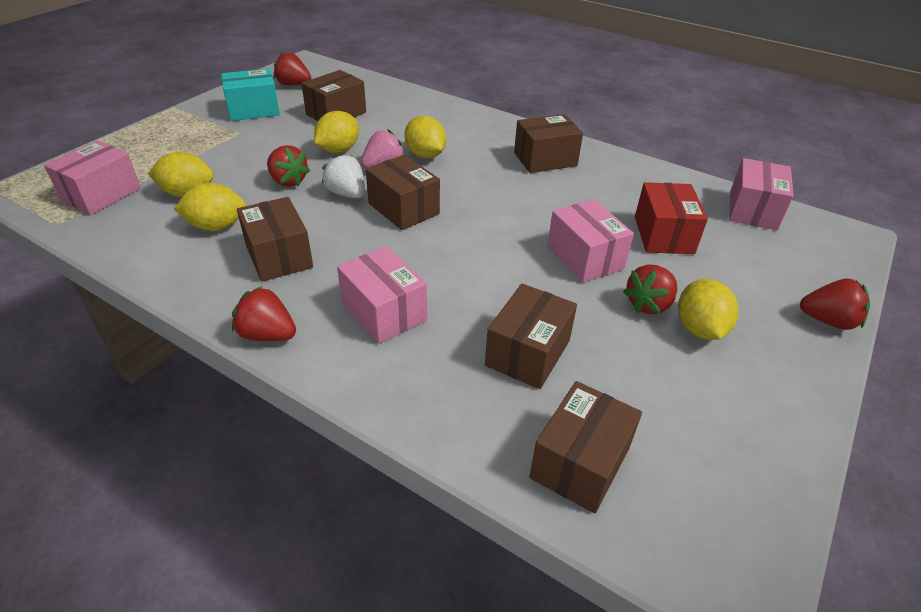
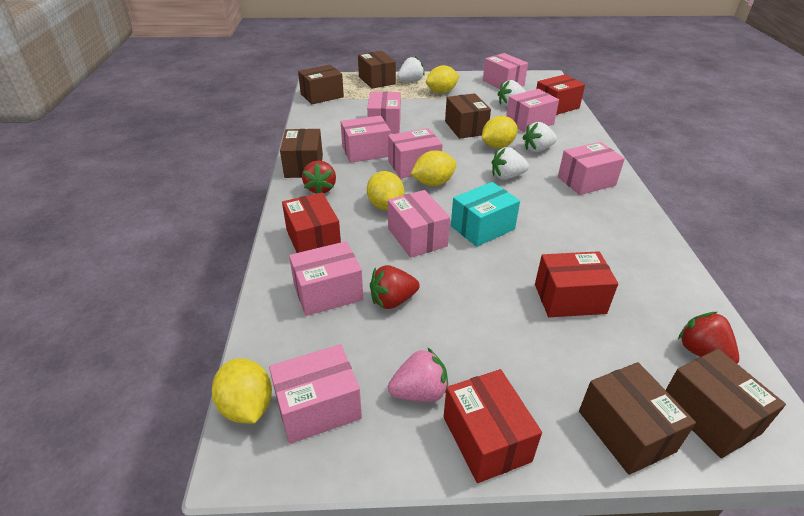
pink box: 4 -> 9
red box: 1 -> 4
red strawberry: 5 -> 3
white strawberry: 1 -> 4

